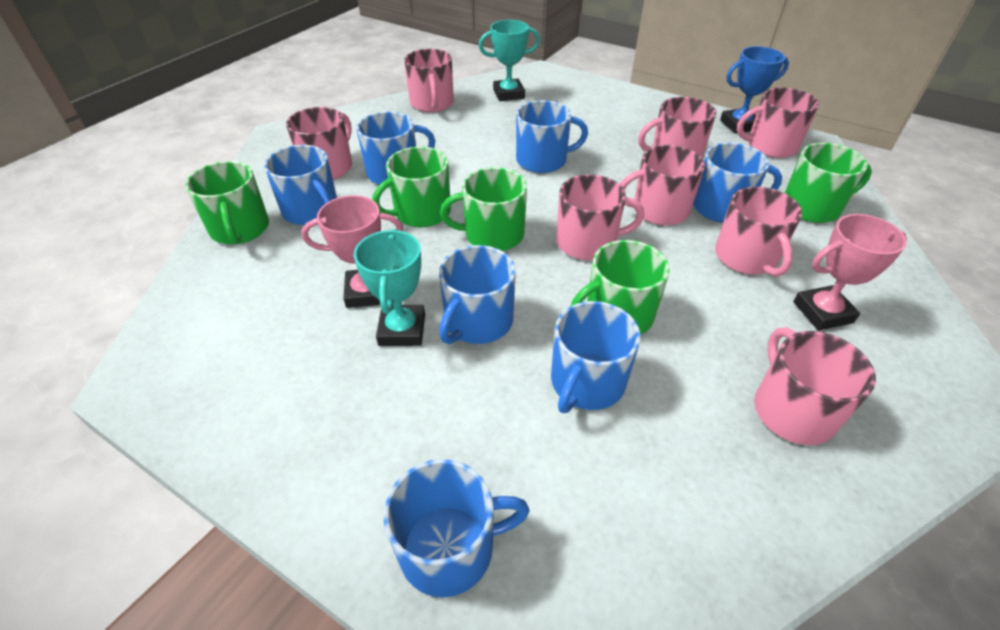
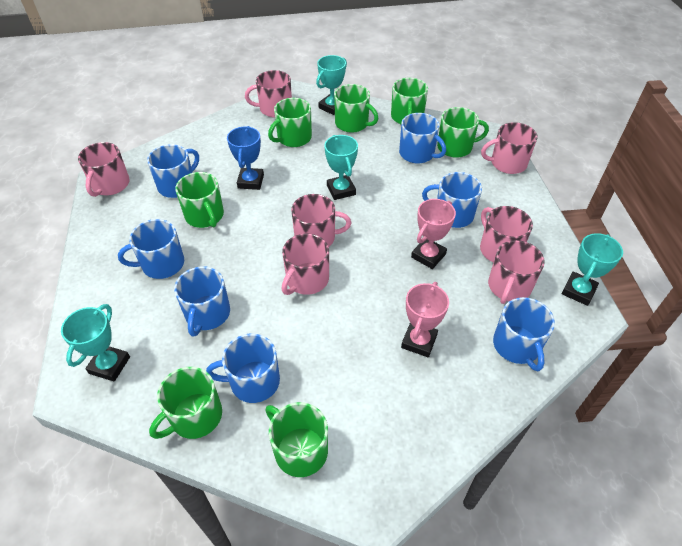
green mug: 5 -> 7
pink mug: 8 -> 7
turquoise trophy: 2 -> 4

